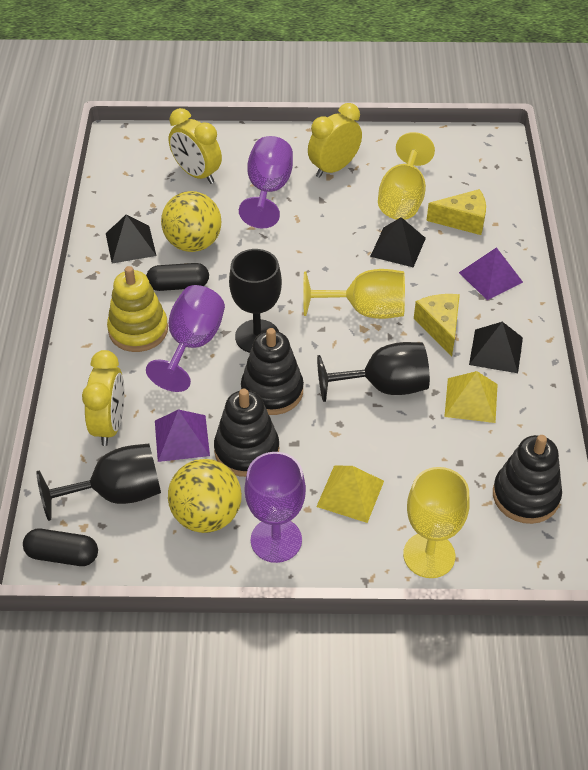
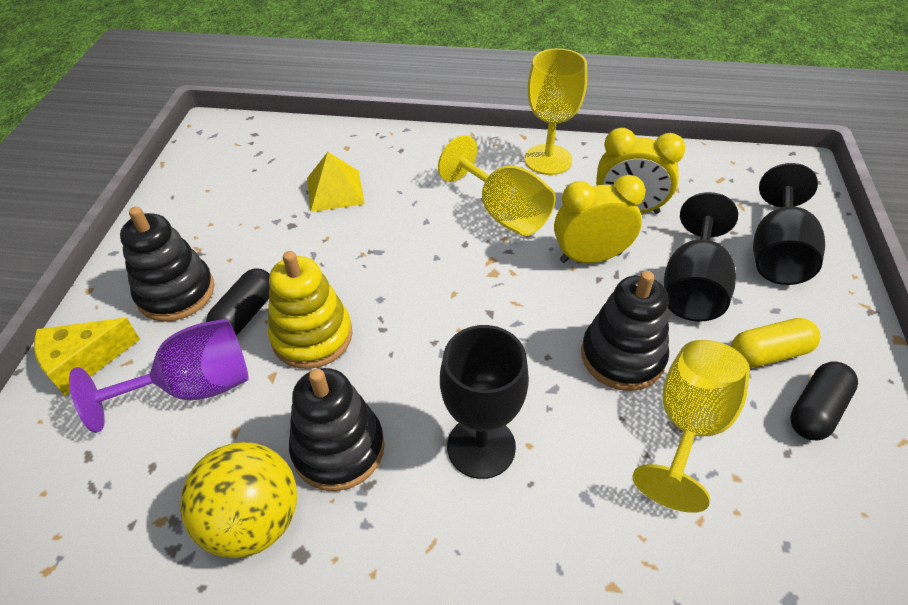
black pyramid: 3 -> 0
purple goblet: 3 -> 1
purple pyramid: 2 -> 0
yellow ball: 2 -> 1
yellow capsule: 0 -> 1
yellow cheese: 2 -> 1
yellow clock: 3 -> 2
yellow pyramid: 2 -> 1

